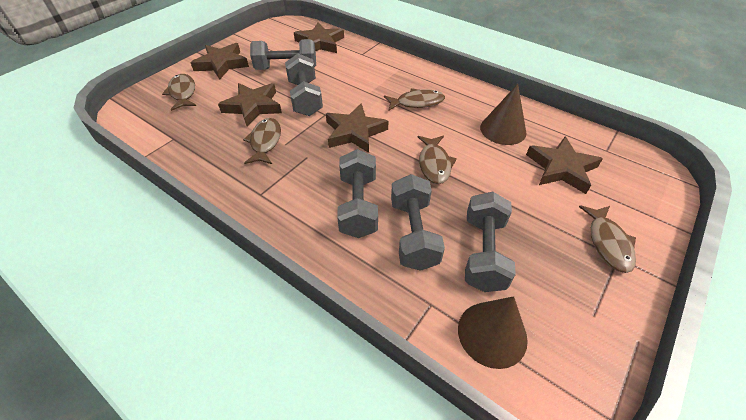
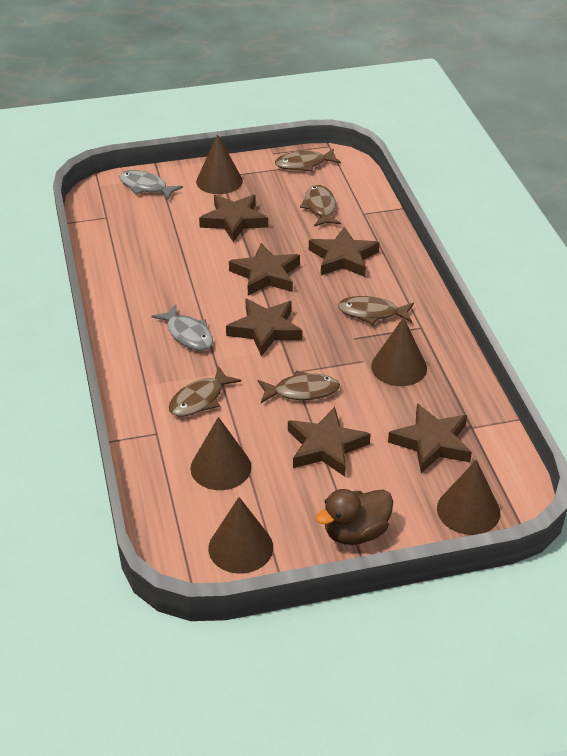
brown cone: 2 -> 5
brown duck: 0 -> 1
brown star: 5 -> 6
grey dumbbell: 5 -> 0
grey fish: 0 -> 2

